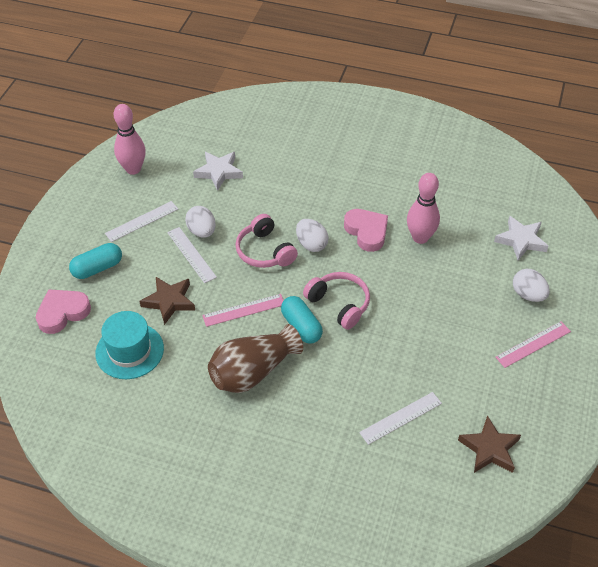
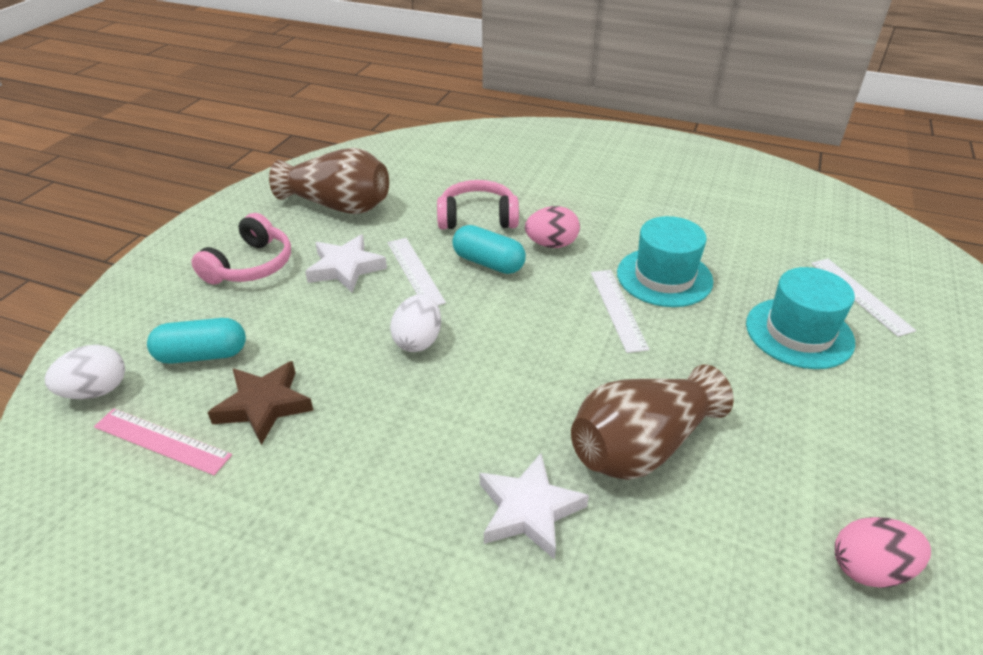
brown star: 2 -> 1
brown vase: 1 -> 2
pink bowling pin: 2 -> 0
pink egg: 0 -> 2
pink heart: 2 -> 0
pink ruler: 2 -> 1
turquoise hat: 1 -> 2
white egg: 3 -> 2

